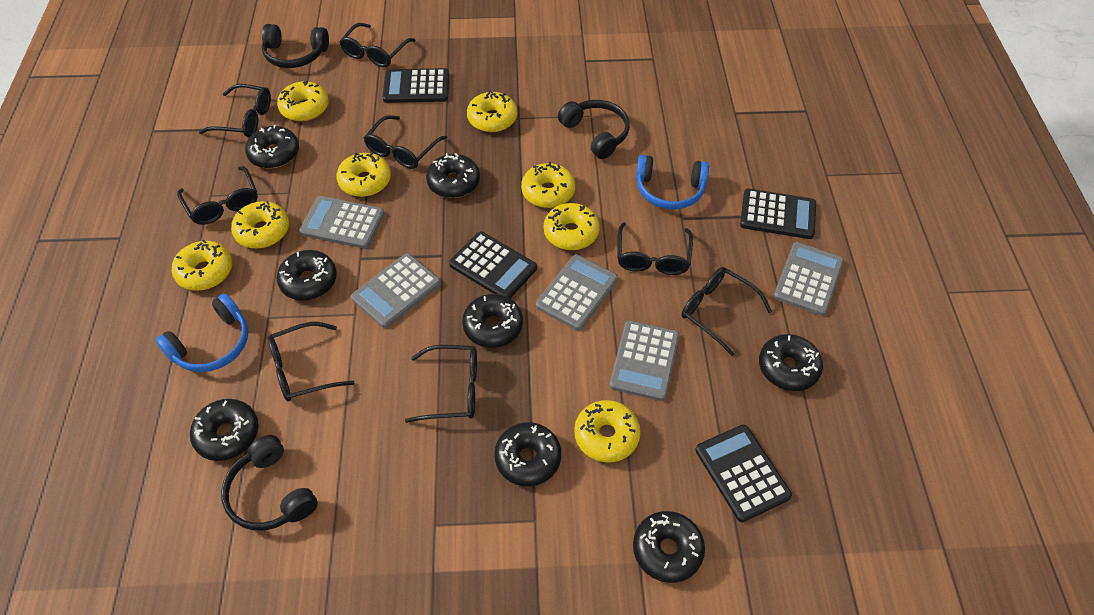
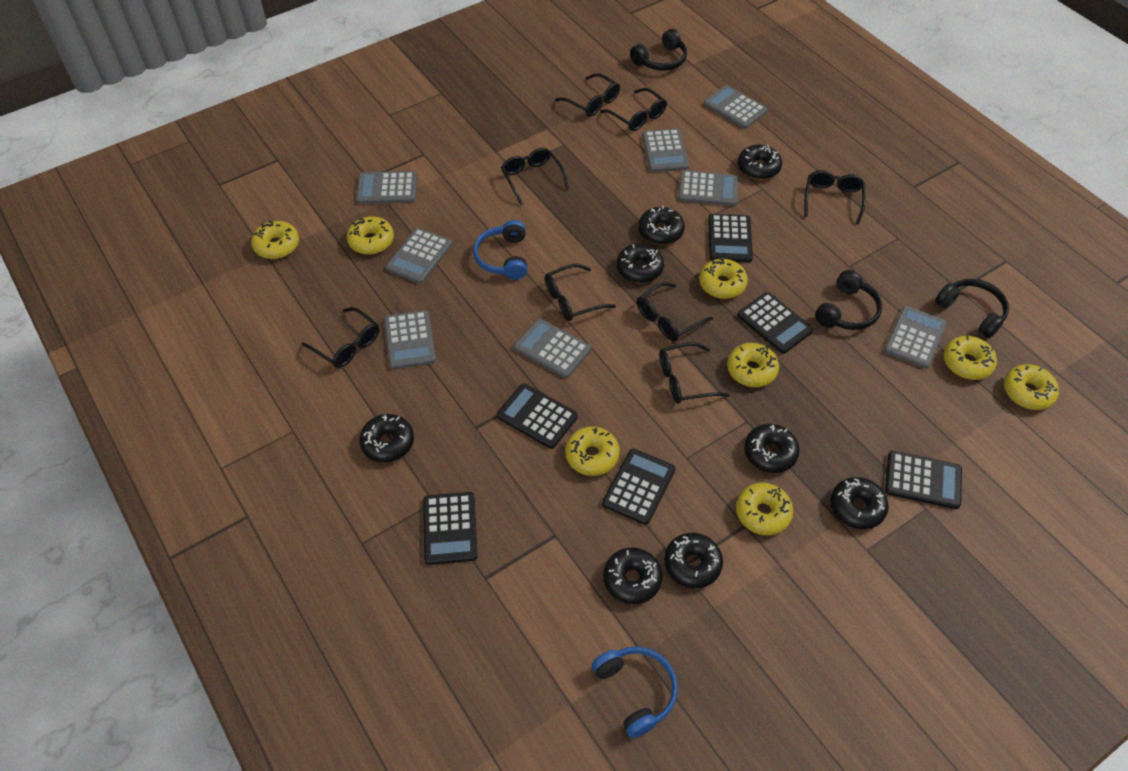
black calculator: 4 -> 6
grey calculator: 5 -> 8

